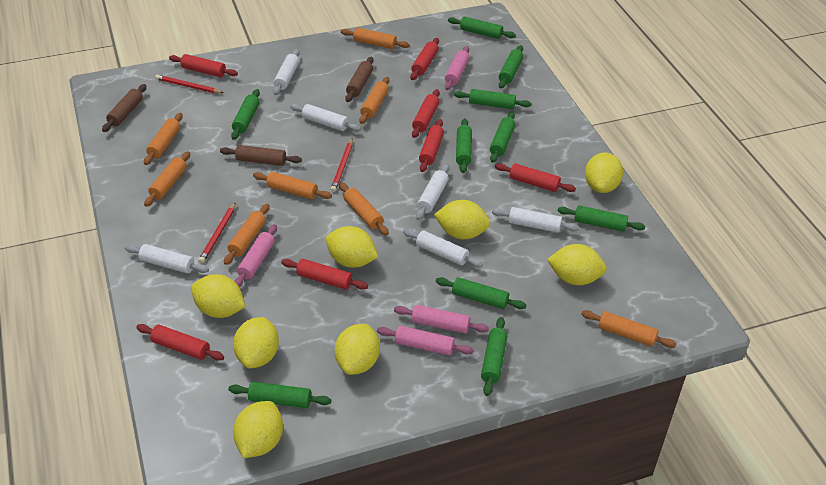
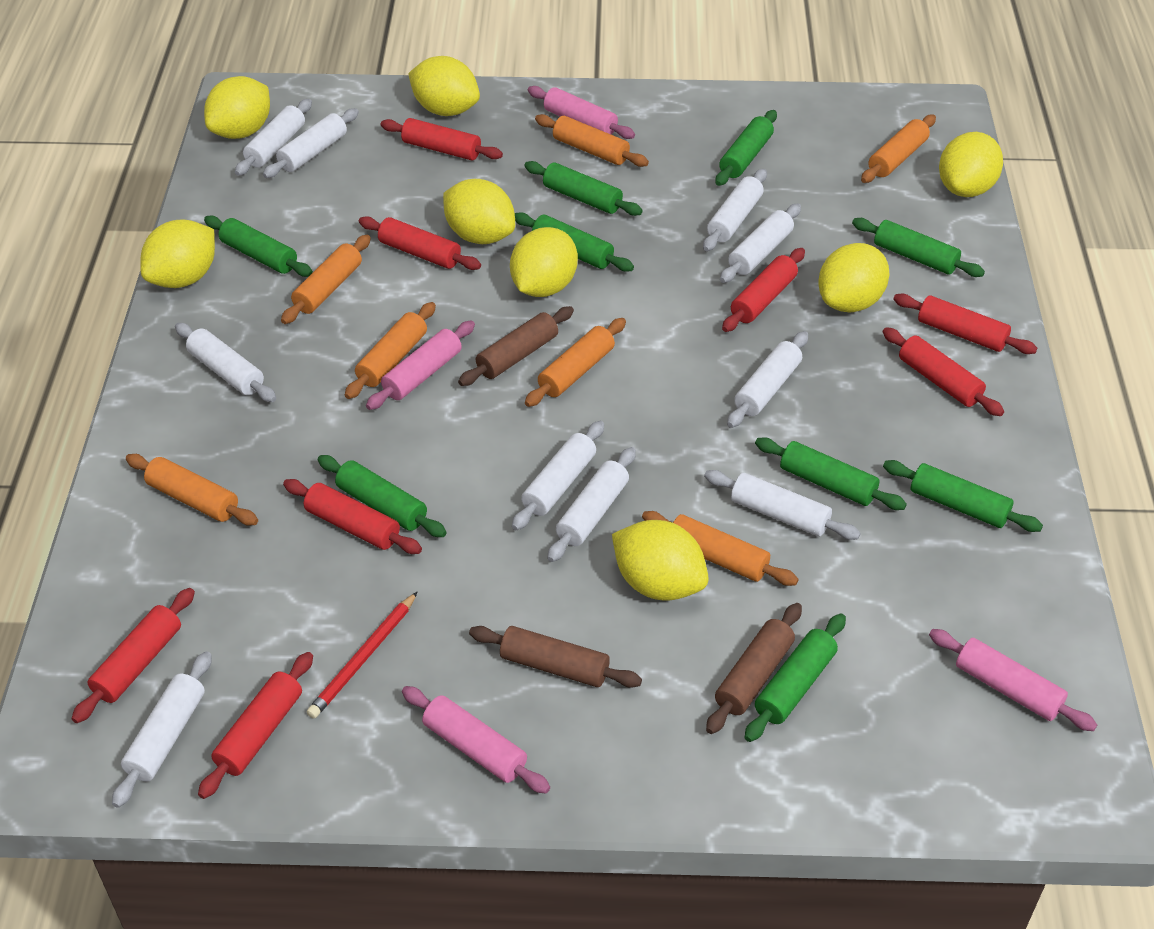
green rolling pin: 10 -> 9
orange rolling pin: 8 -> 7
red pencil: 3 -> 1
red rolling pin: 7 -> 8
white rolling pin: 6 -> 10

